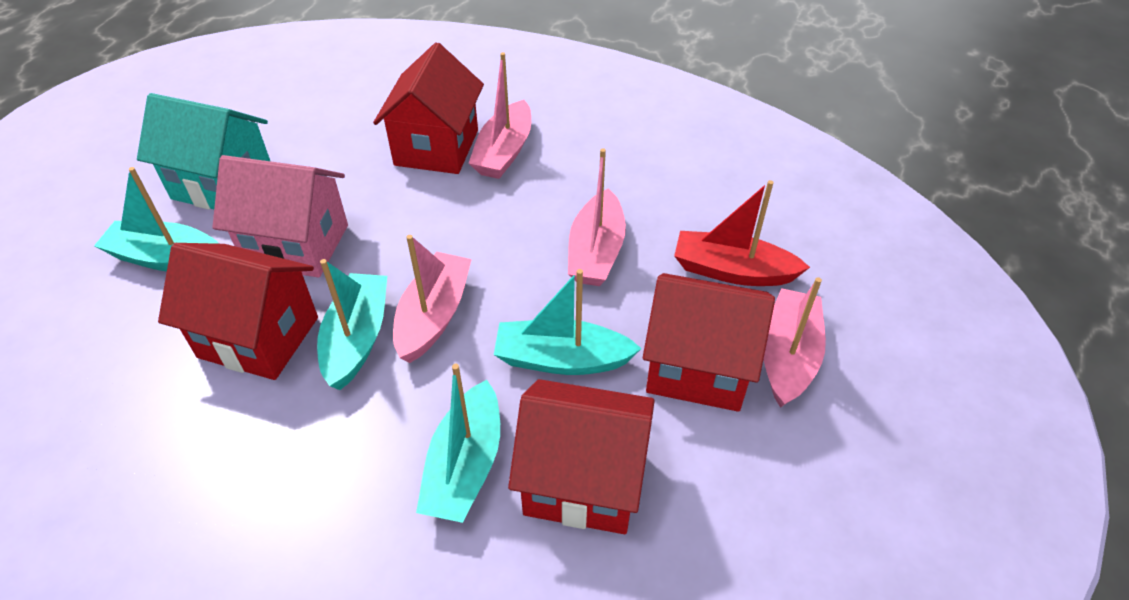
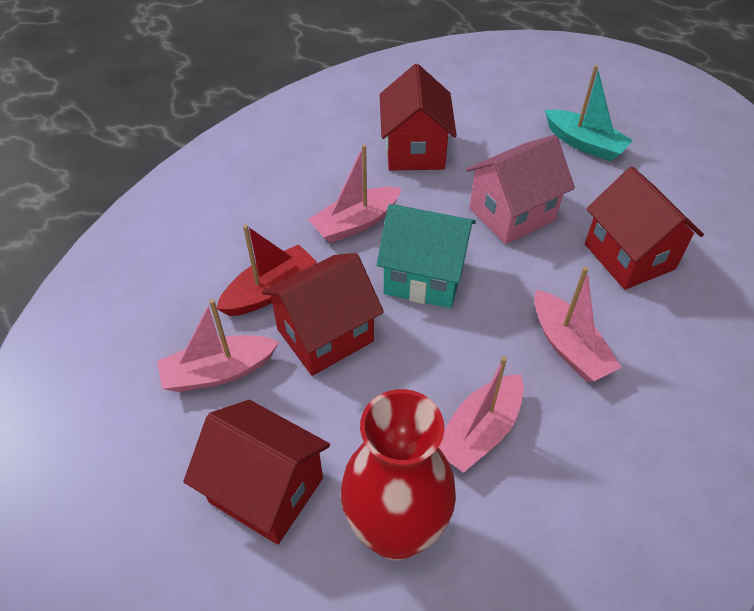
red vase: 0 -> 1
turquoise boat: 4 -> 1

